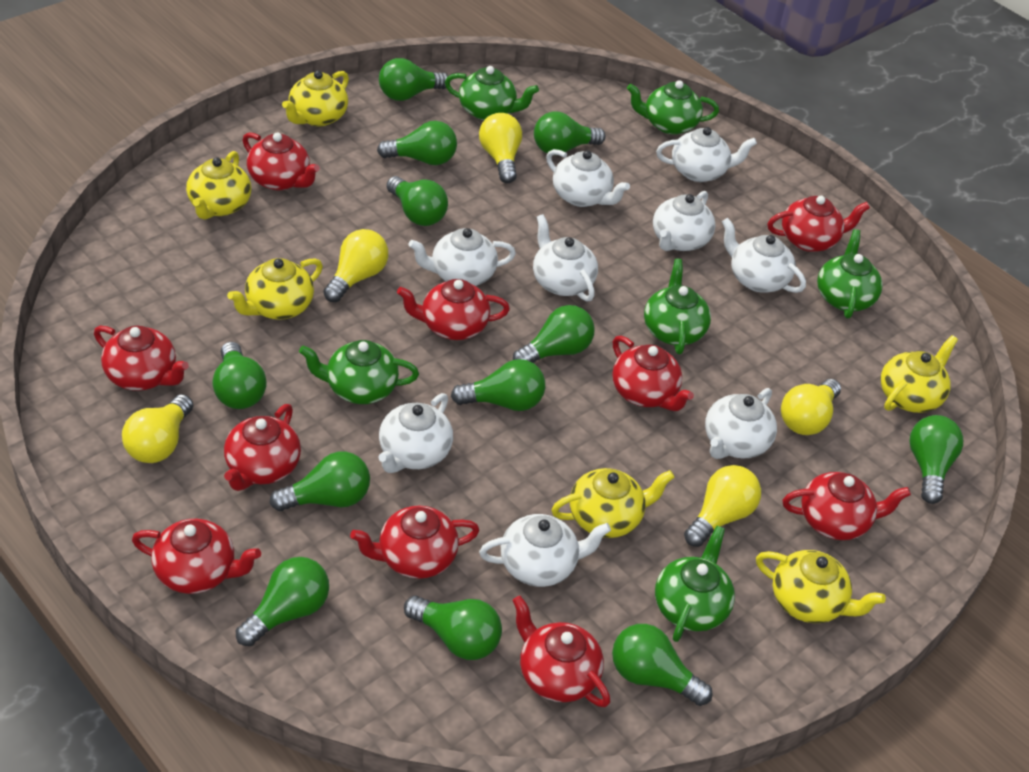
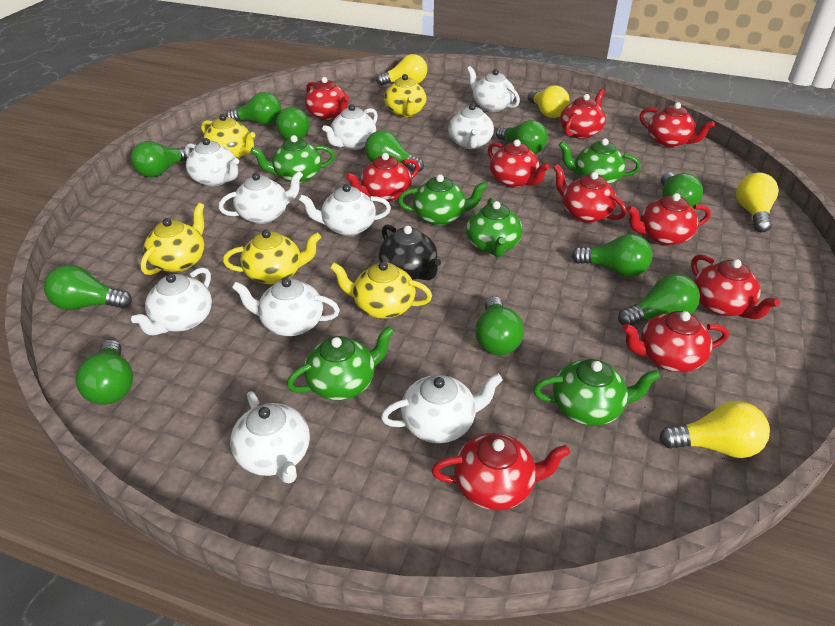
black teapot: 0 -> 1
green light bulb: 12 -> 11
white teapot: 9 -> 10
yellow light bulb: 5 -> 4
yellow teapot: 6 -> 5

